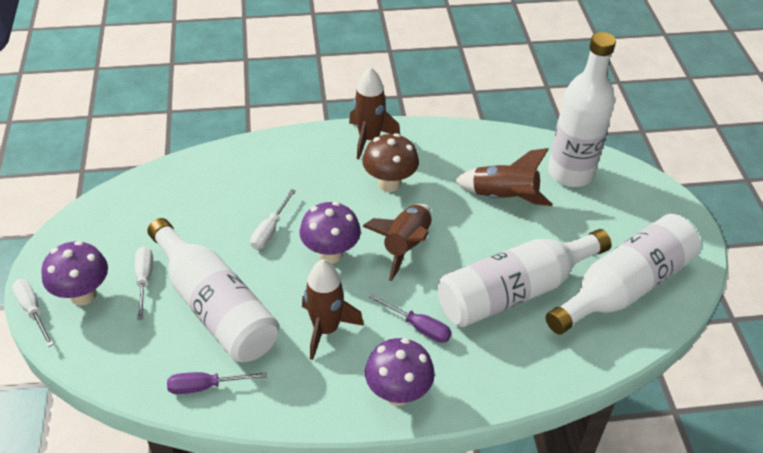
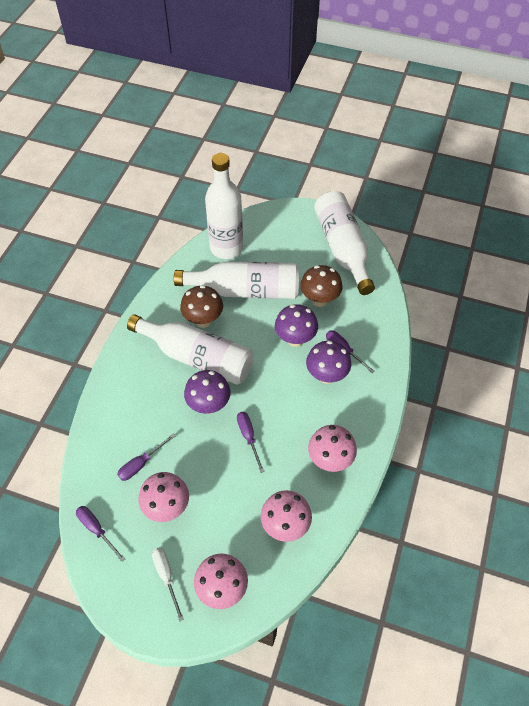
brown mushroom: 1 -> 2
brown rocket: 4 -> 0
pink mushroom: 0 -> 4
purple screwdriver: 2 -> 4
white screwdriver: 3 -> 1

